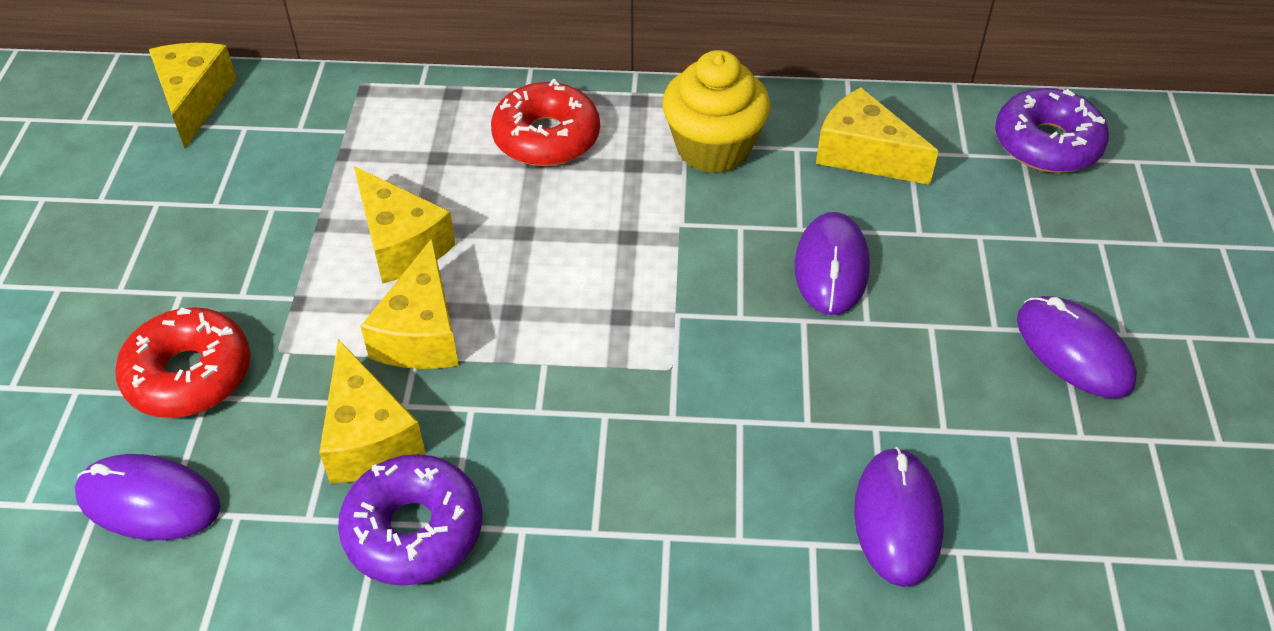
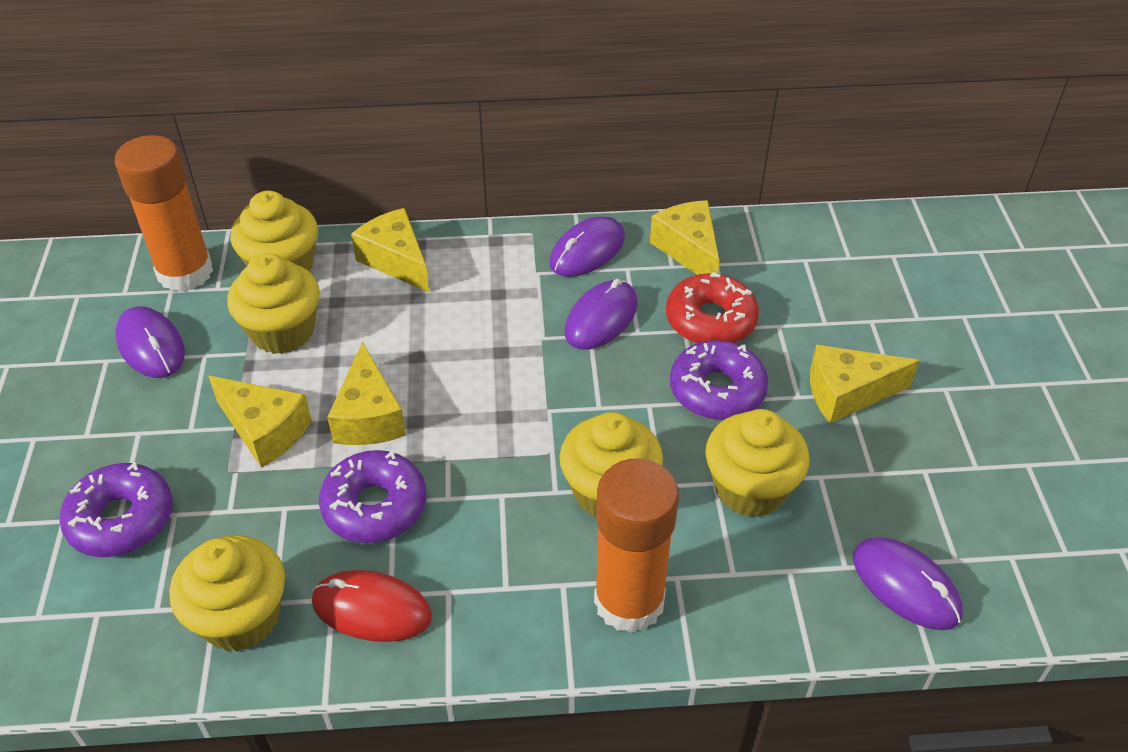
orange glue stick: 0 -> 2
purple donut: 2 -> 3
red donut: 2 -> 1
red mouse: 0 -> 1
yellow cupcake: 1 -> 5

